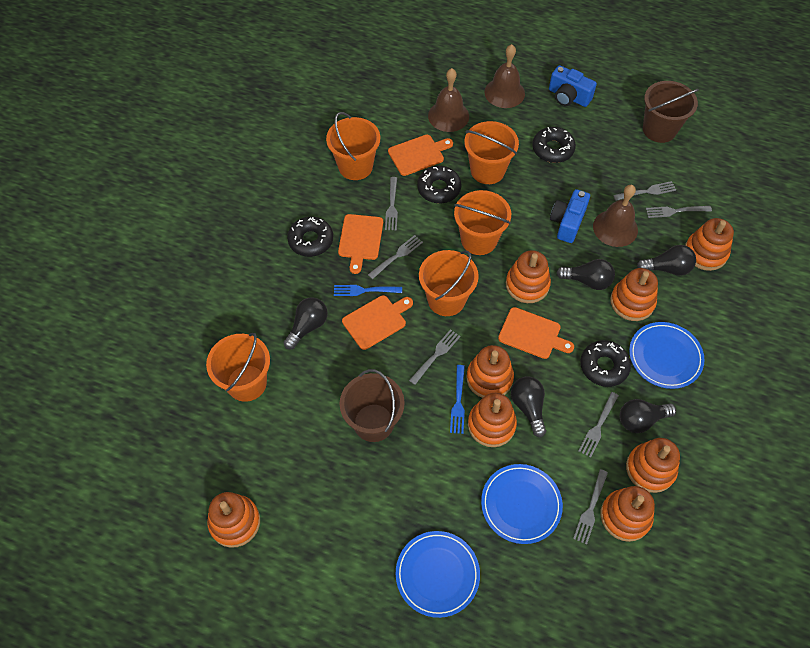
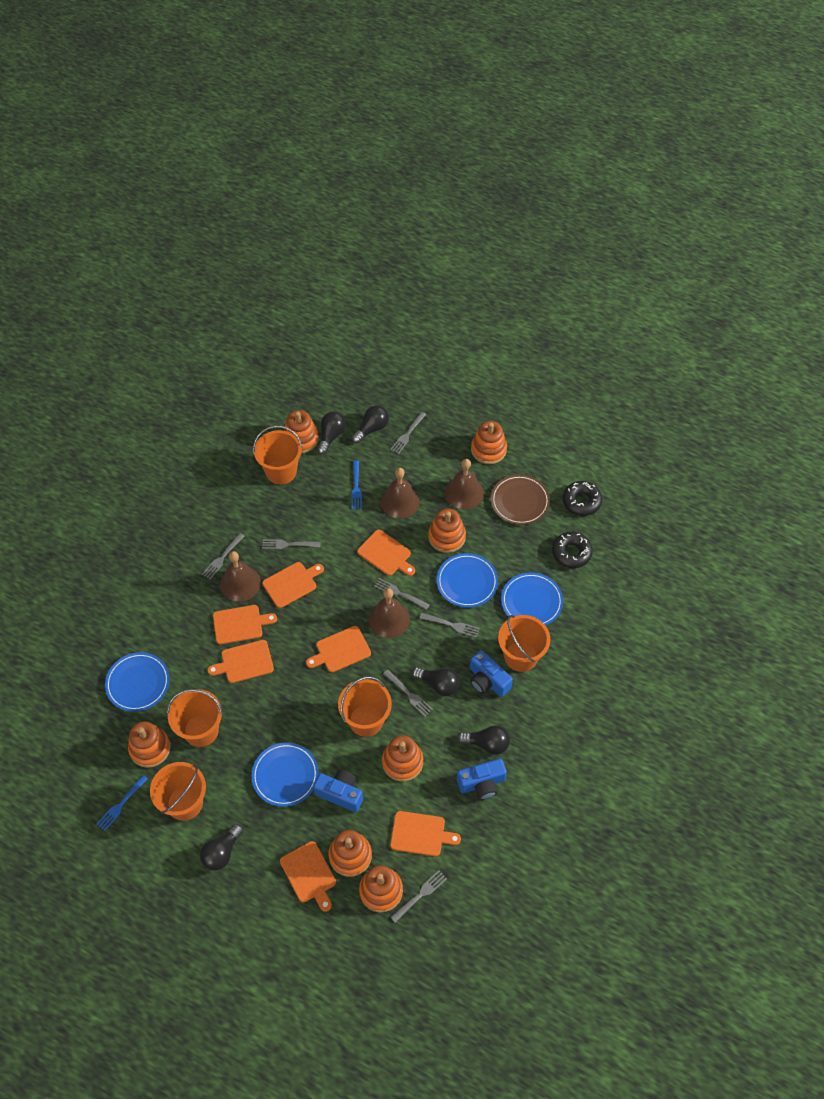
black donut: 4 -> 2
blue camera: 2 -> 3
blue plate: 3 -> 4
brown bell: 3 -> 4
brown bucket: 2 -> 0
brown plate: 0 -> 1
orange cutting board: 4 -> 7
orange stacking toy: 8 -> 7

